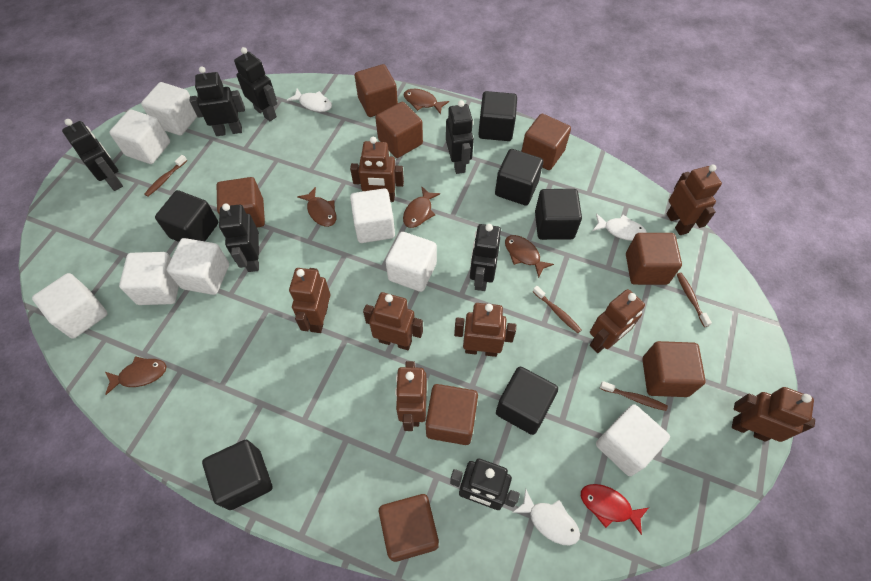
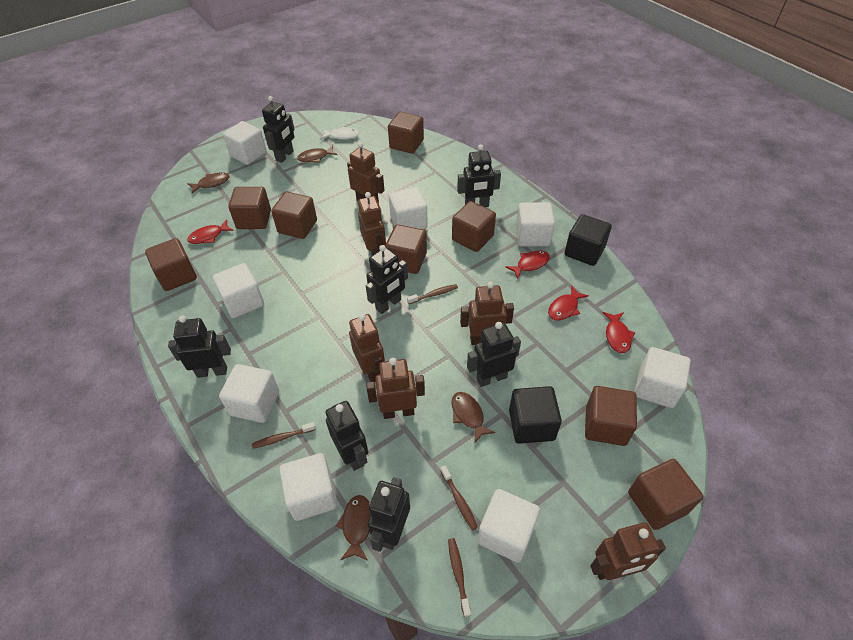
black cube: 6 -> 2
brown fish: 5 -> 4
brown robot: 8 -> 6
red fish: 1 -> 4
white fish: 3 -> 1

